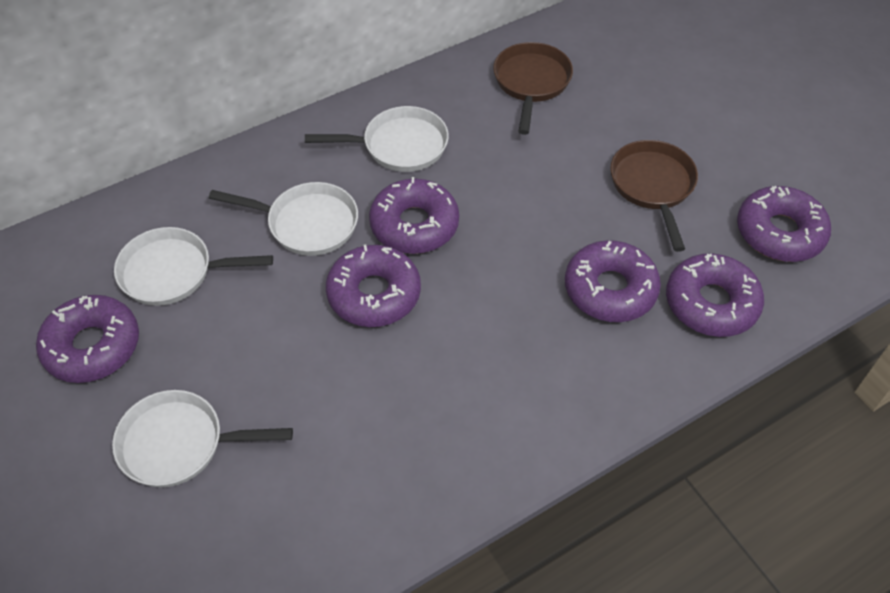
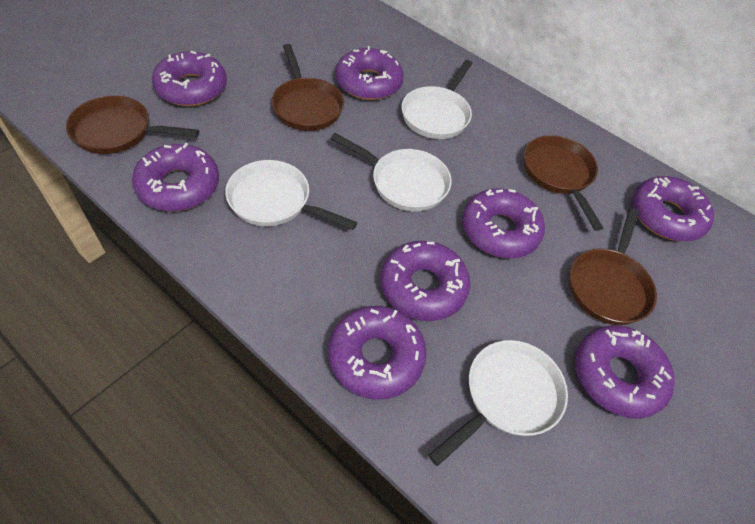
brown pan: 2 -> 4
purple donut: 6 -> 8

